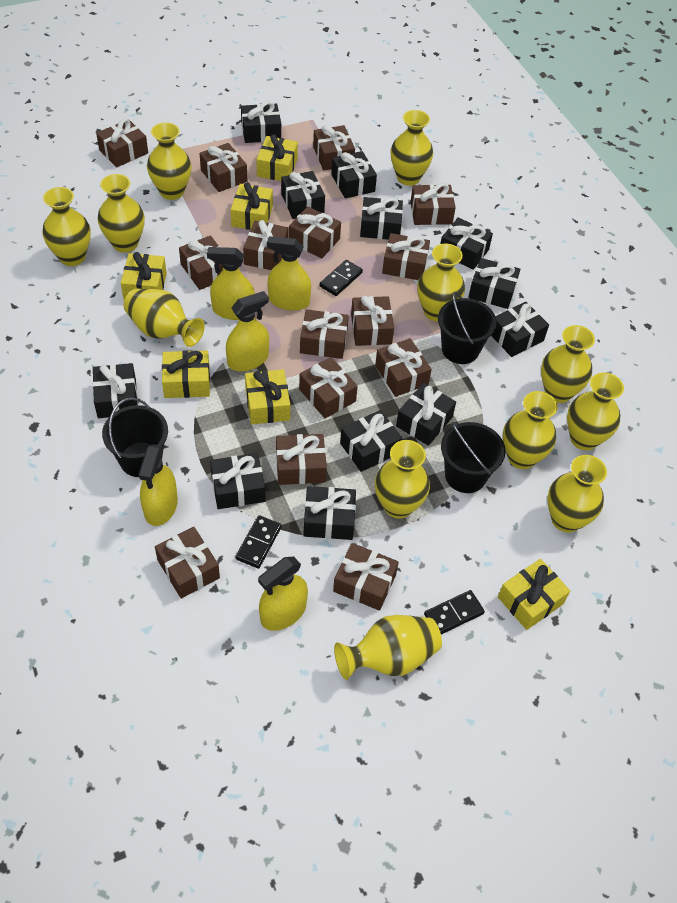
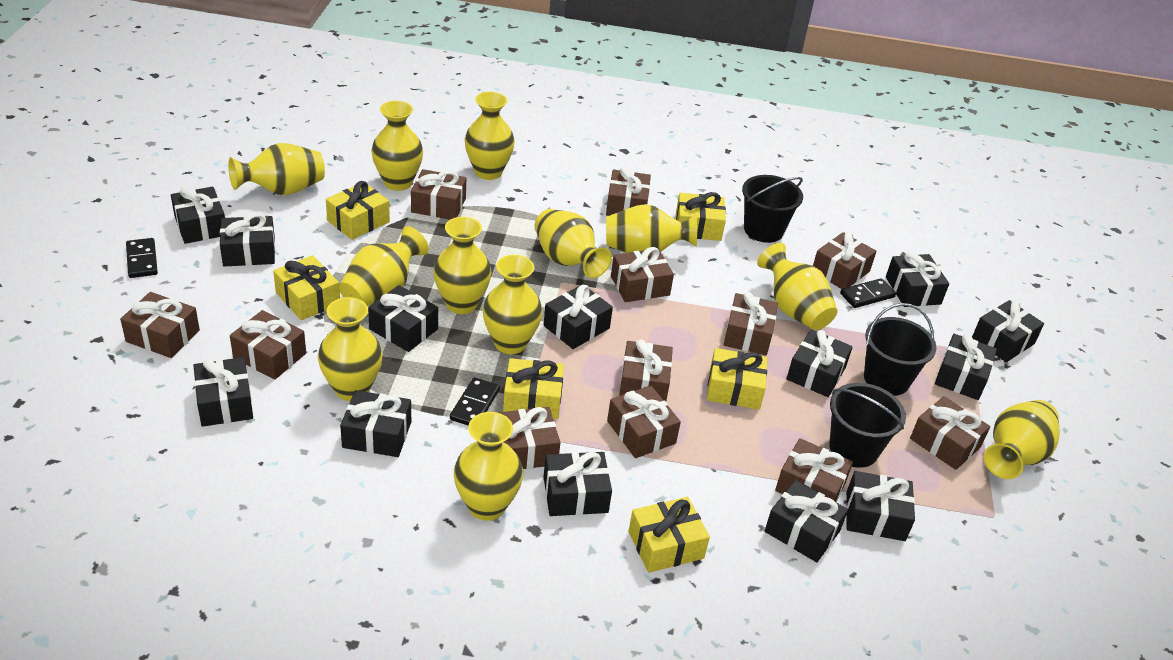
black gift: 12 -> 13
brown gift: 15 -> 12
yellow spray bottle: 5 -> 0

